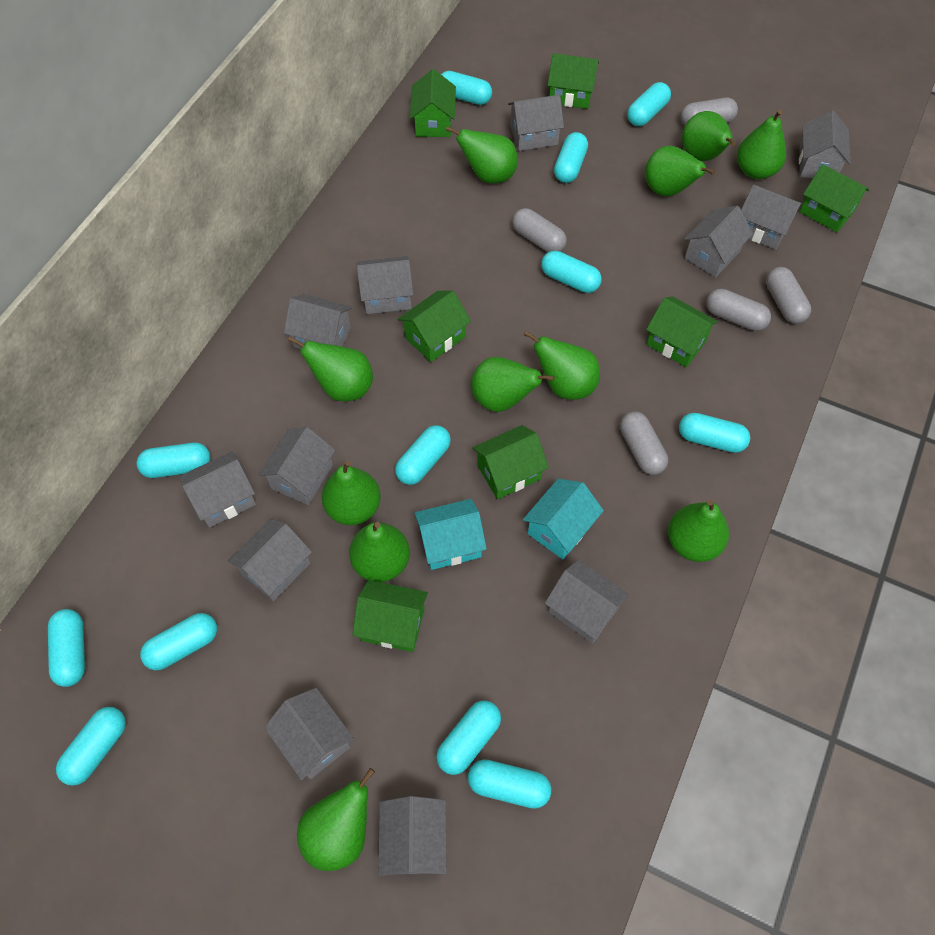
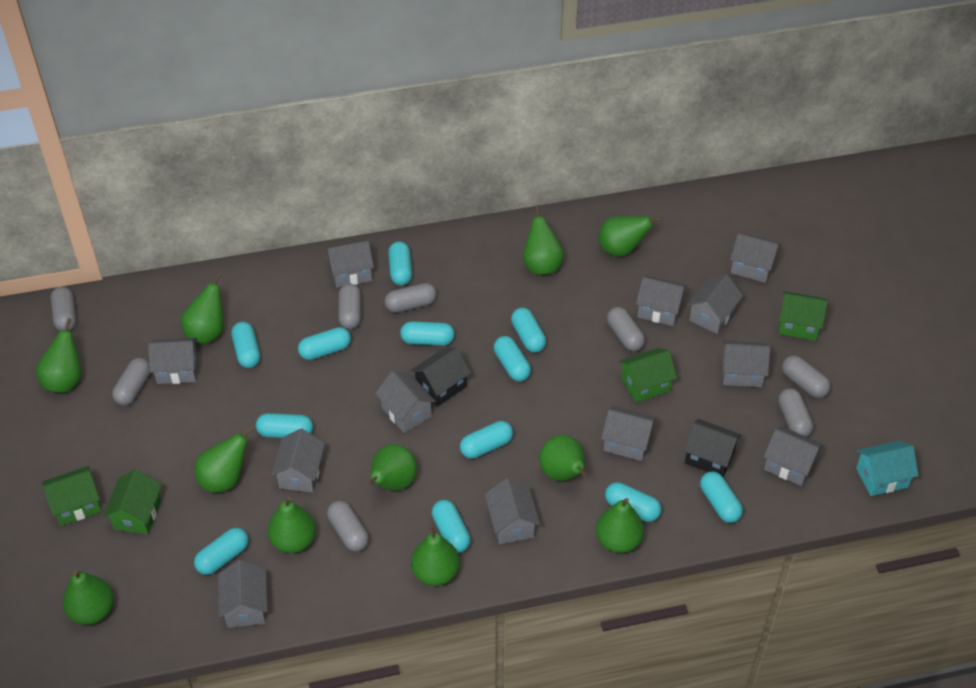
black house: 0 -> 2
green house: 7 -> 4
grey capsule: 5 -> 8
turquoise house: 2 -> 1

